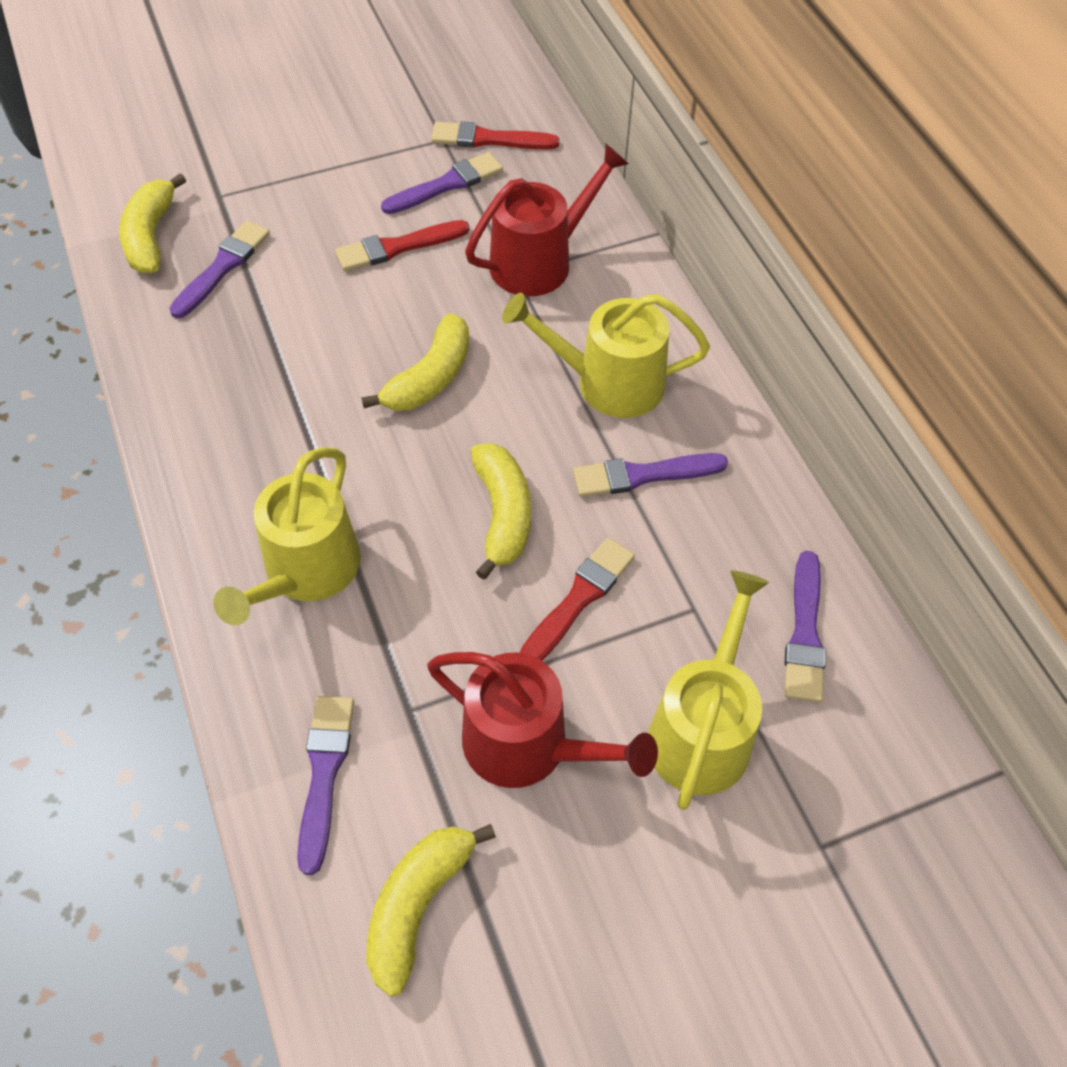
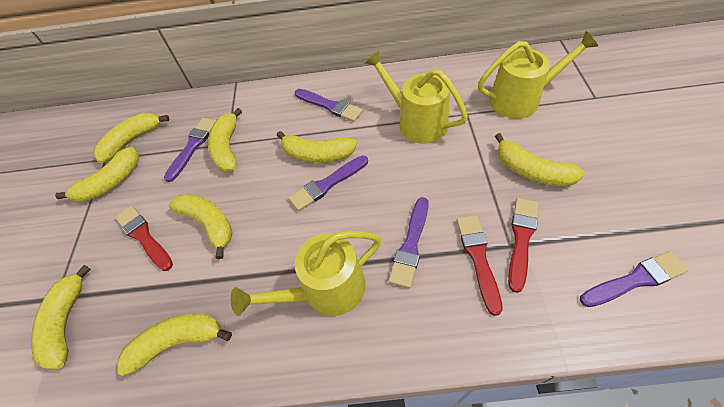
red watering can: 2 -> 0
yellow banana: 4 -> 8

